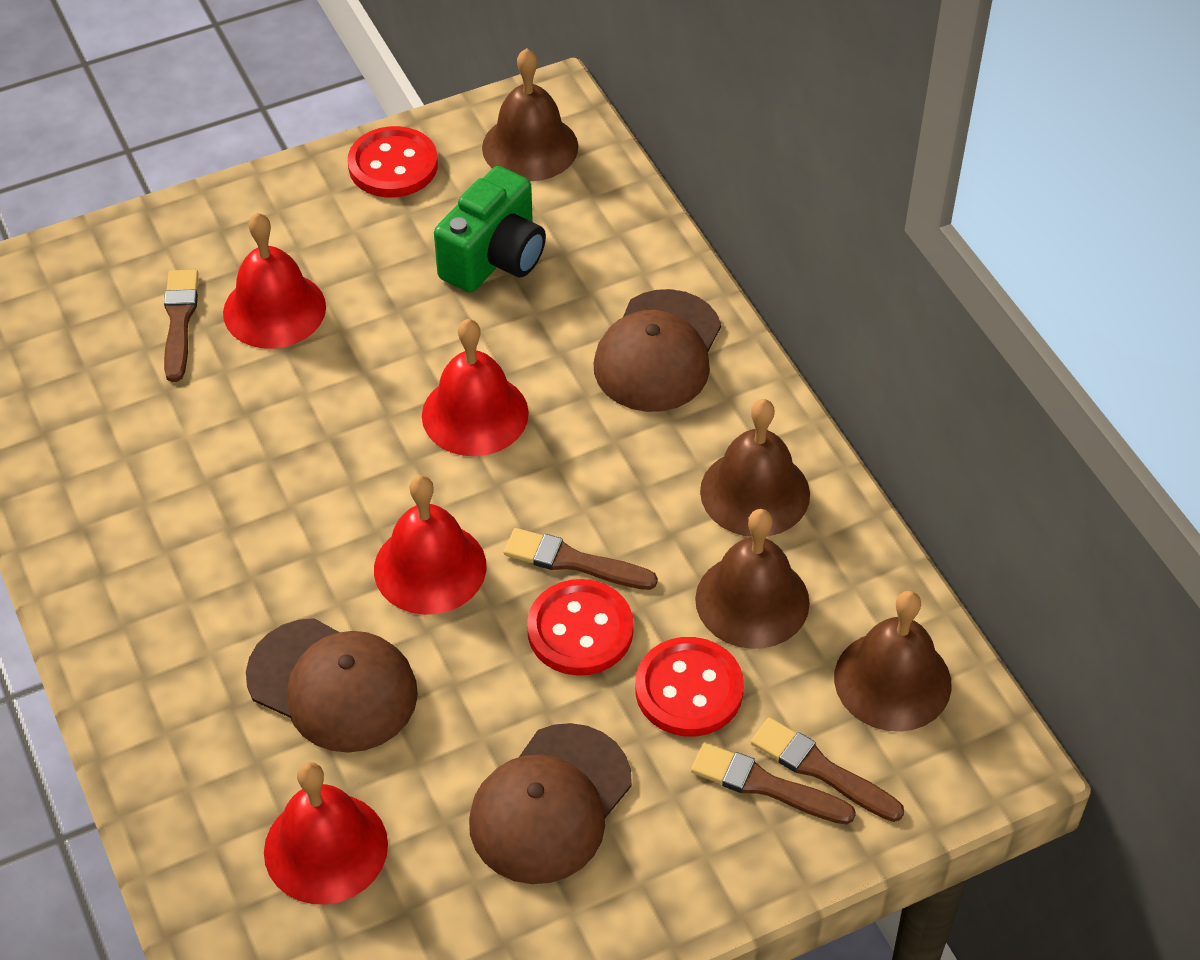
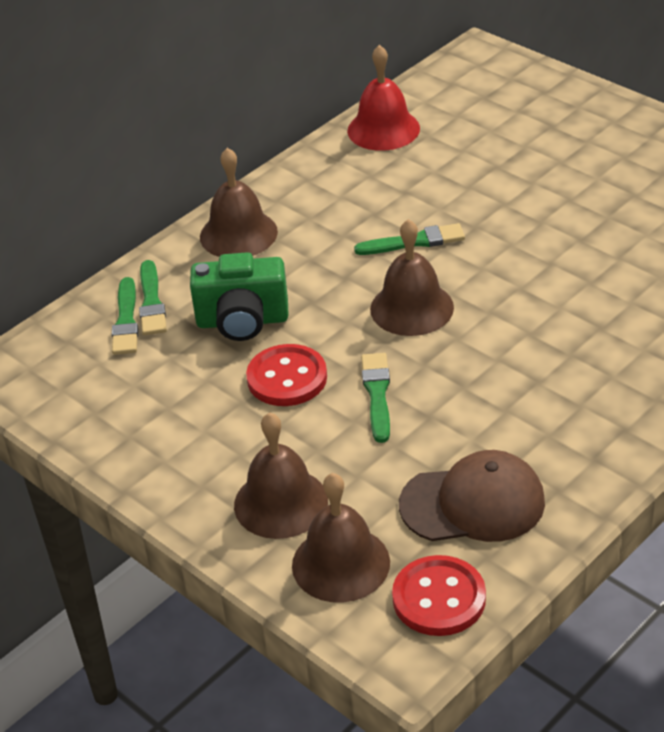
brown brush: 4 -> 0
brown cap: 3 -> 1
green brush: 0 -> 4
red bell: 4 -> 1
red button: 3 -> 2

